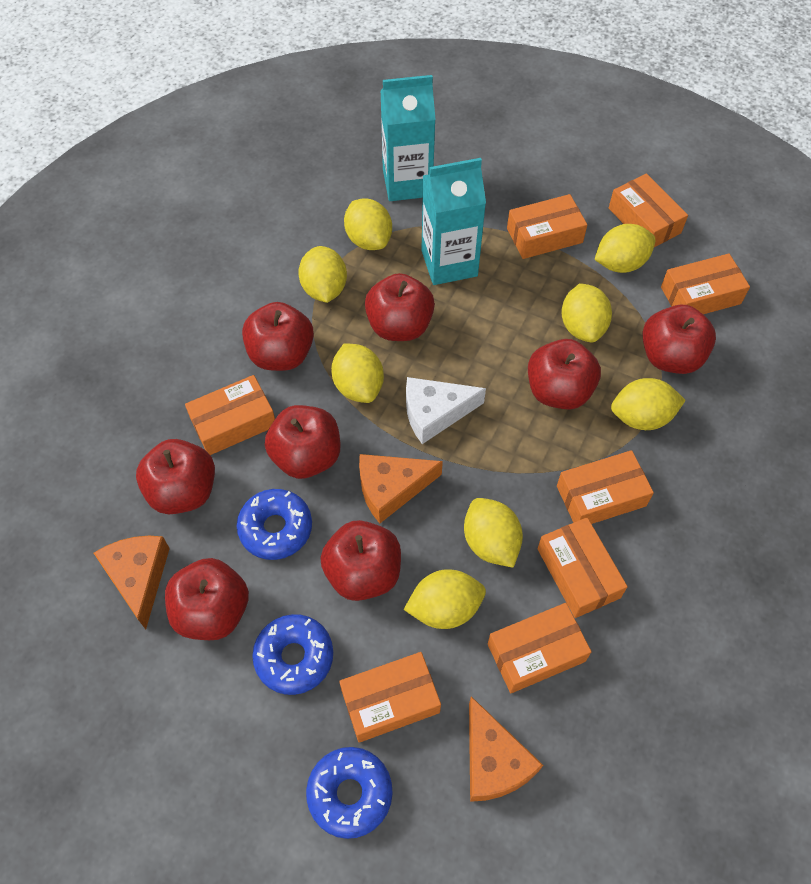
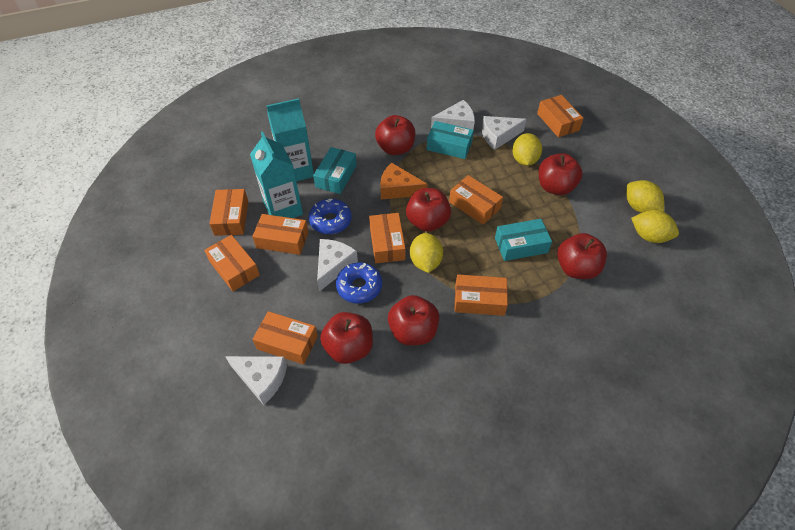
blue donut: 3 -> 2
orange cheese: 3 -> 1
red apple: 8 -> 6
turquoise box: 0 -> 3
white cheese: 1 -> 4
yellow lemon: 8 -> 4

